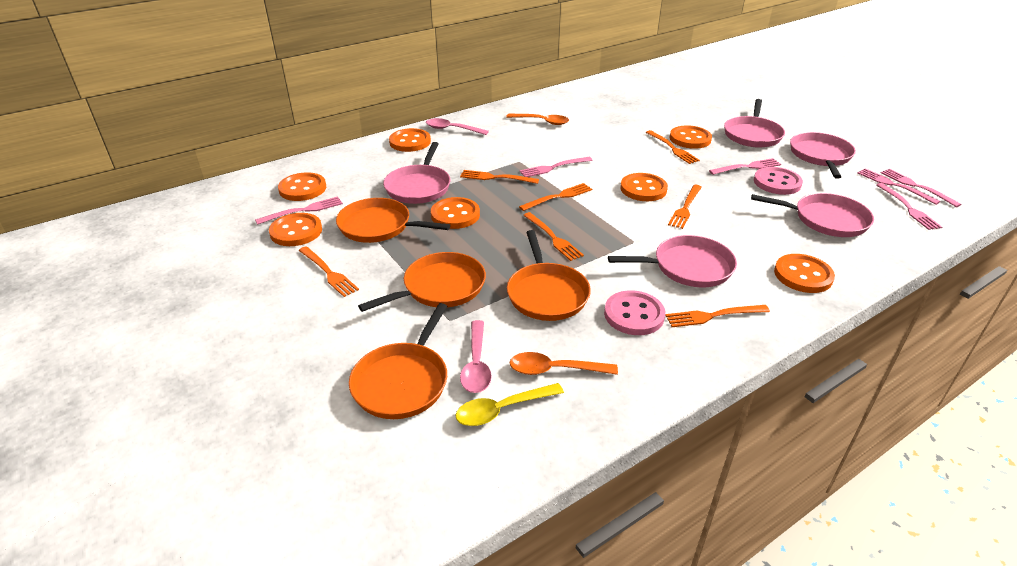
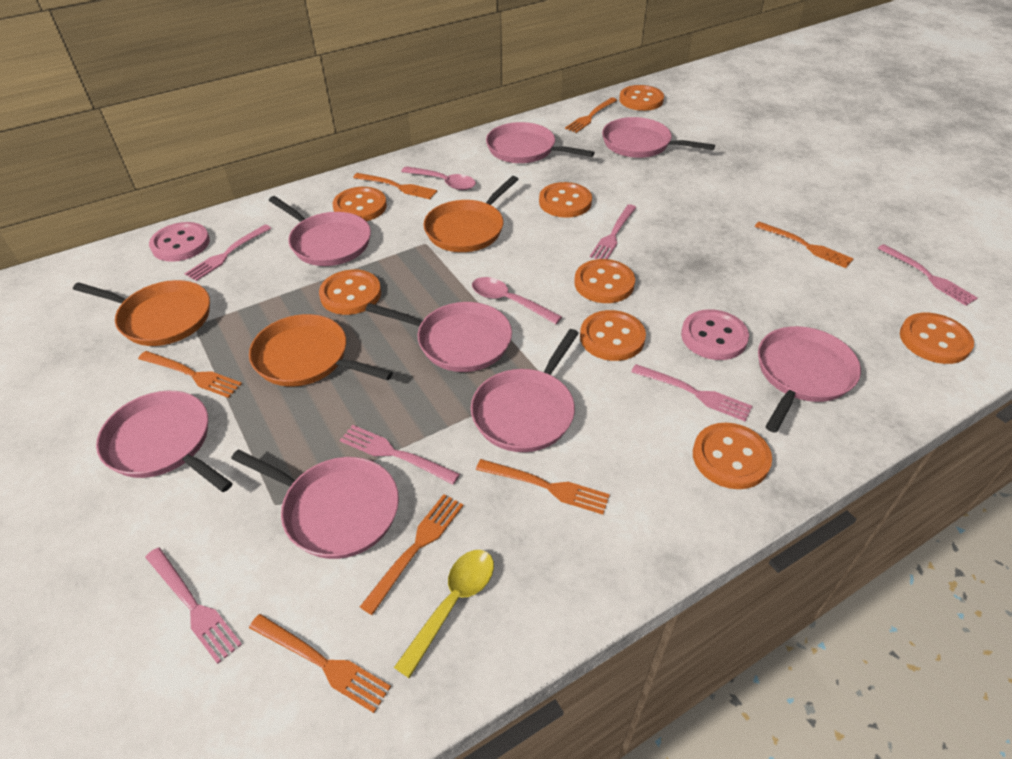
orange button: 7 -> 8
orange pan: 4 -> 3
orange spoon: 2 -> 0
pink pan: 5 -> 8

